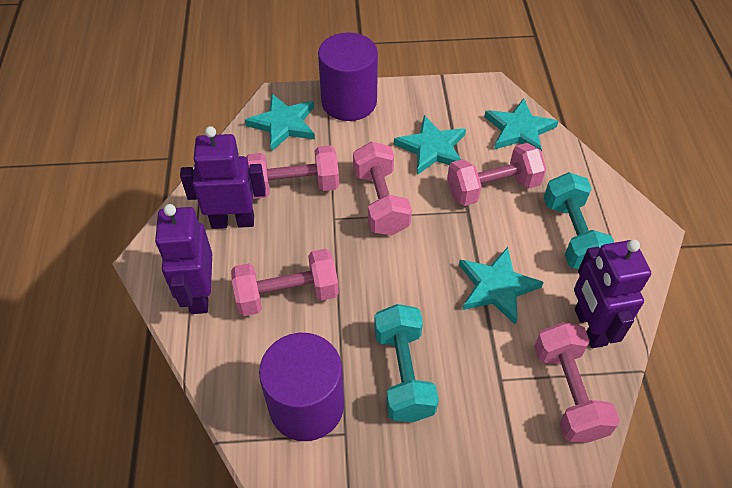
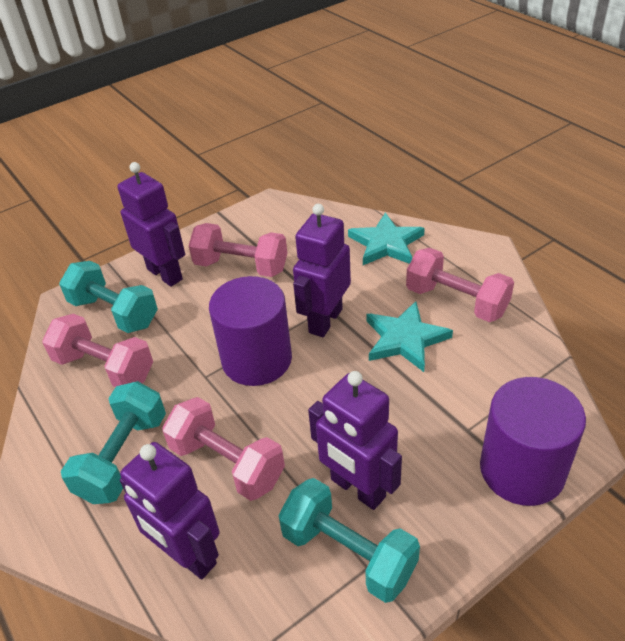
pink dumbbell: 5 -> 4
purple robot: 3 -> 4
turquoise dumbbell: 2 -> 3
turquoise star: 4 -> 2

